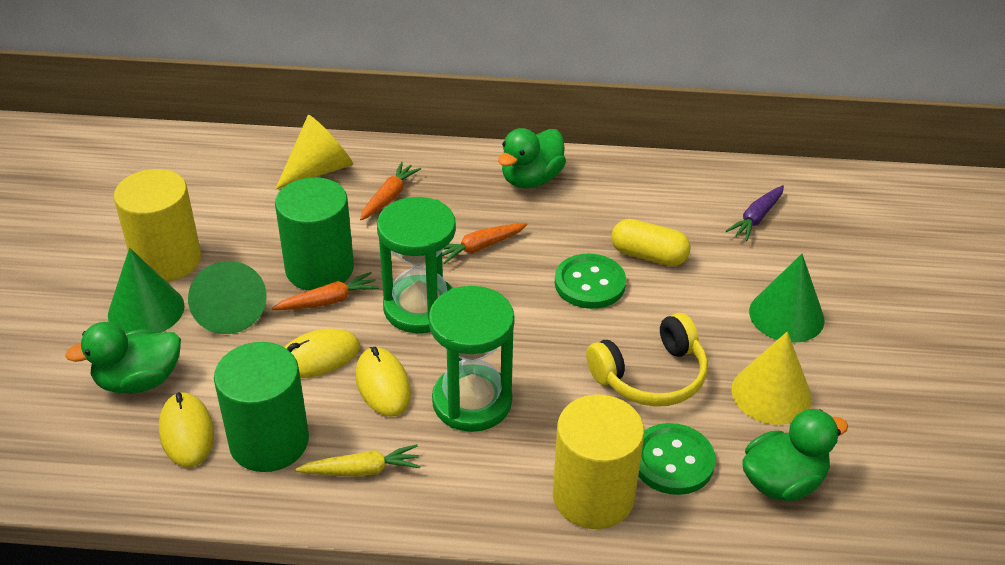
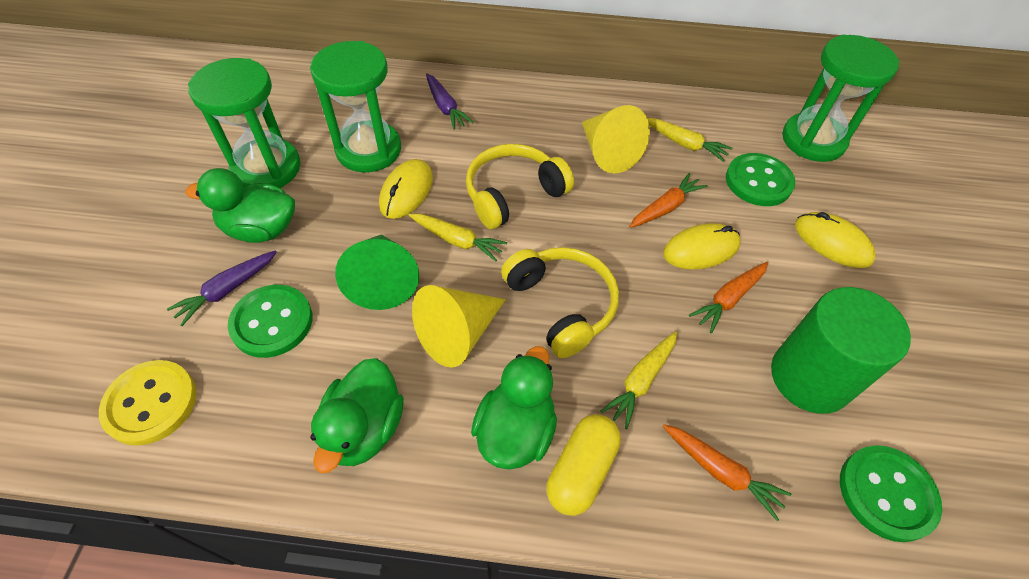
green button: 2 -> 3
green cone: 3 -> 1
green cylinder: 2 -> 1
green hourglass: 2 -> 3
purple carrot: 1 -> 2
yellow button: 0 -> 1
yellow carrot: 1 -> 3
yellow cylinder: 2 -> 0
yellow headphones: 1 -> 2

